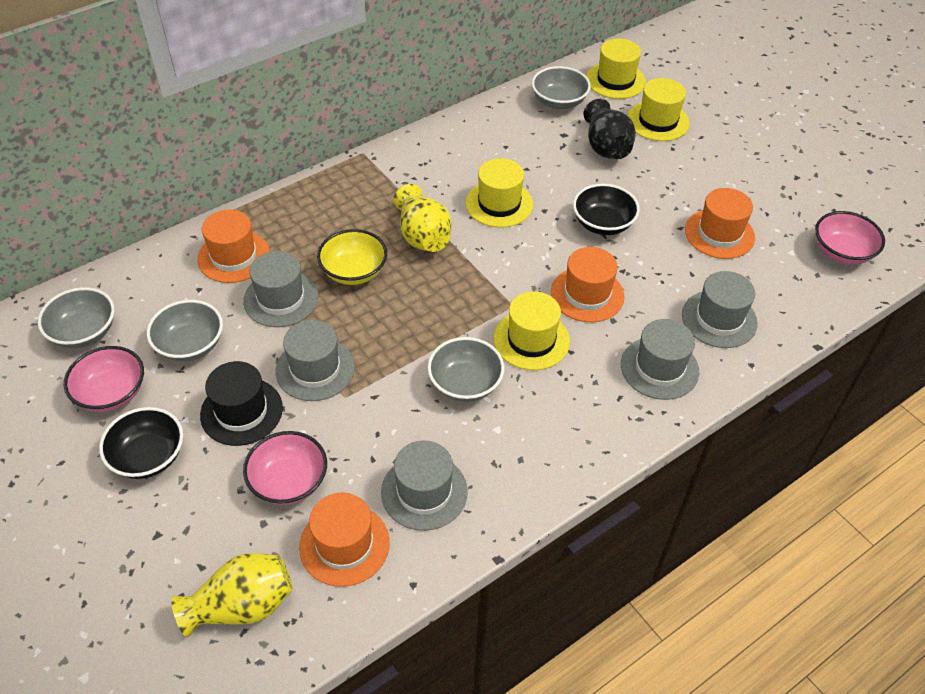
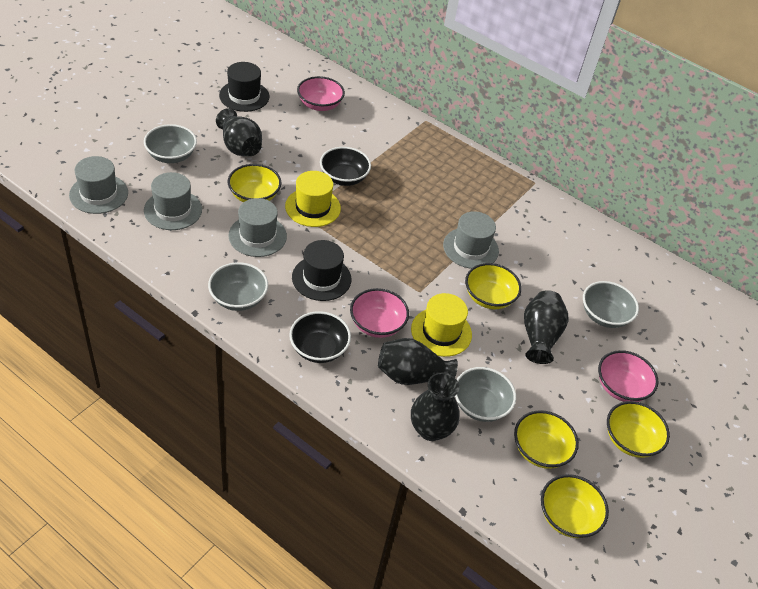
black hat: 1 -> 2
black vase: 1 -> 4
grey hat: 5 -> 4
orange hat: 4 -> 0
yellow bowl: 1 -> 5
yellow hat: 4 -> 2
yellow vase: 2 -> 0

